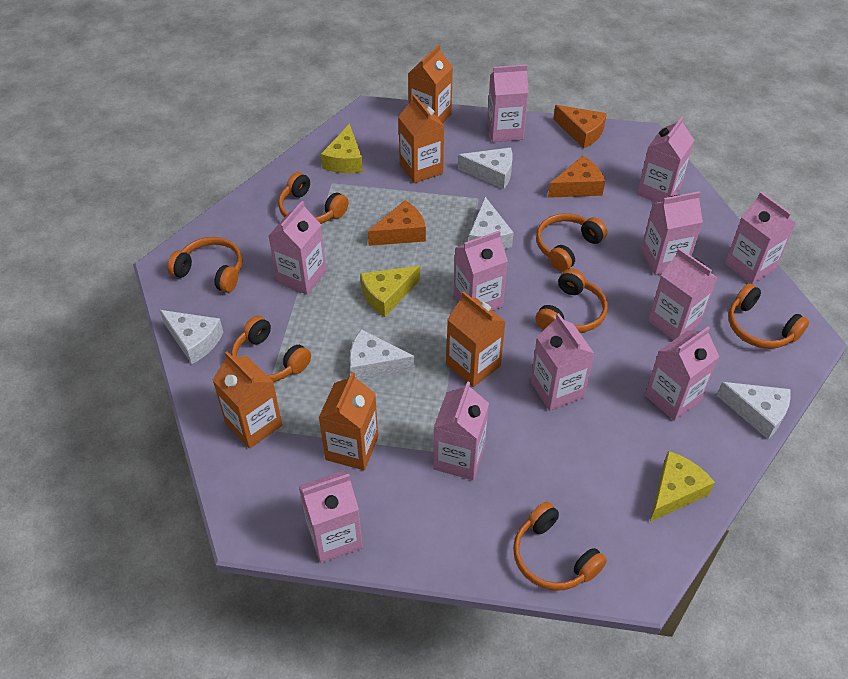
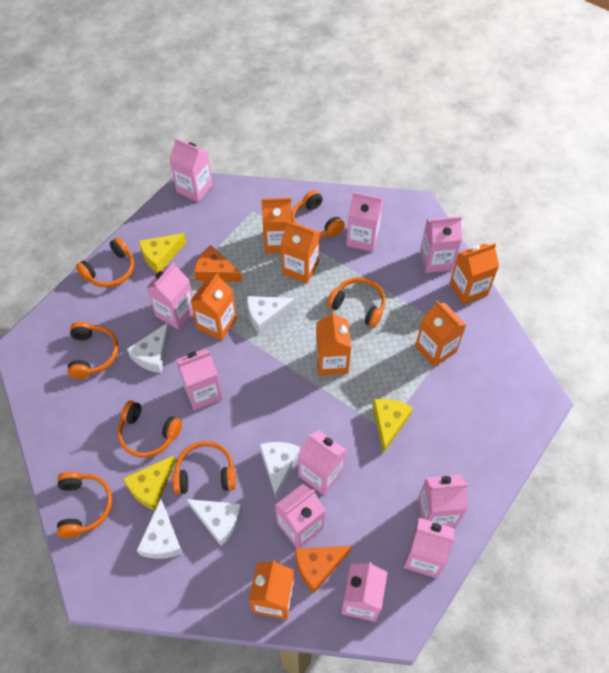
orange carton: 5 -> 7
orange cheese: 3 -> 2
pink carton: 11 -> 10

